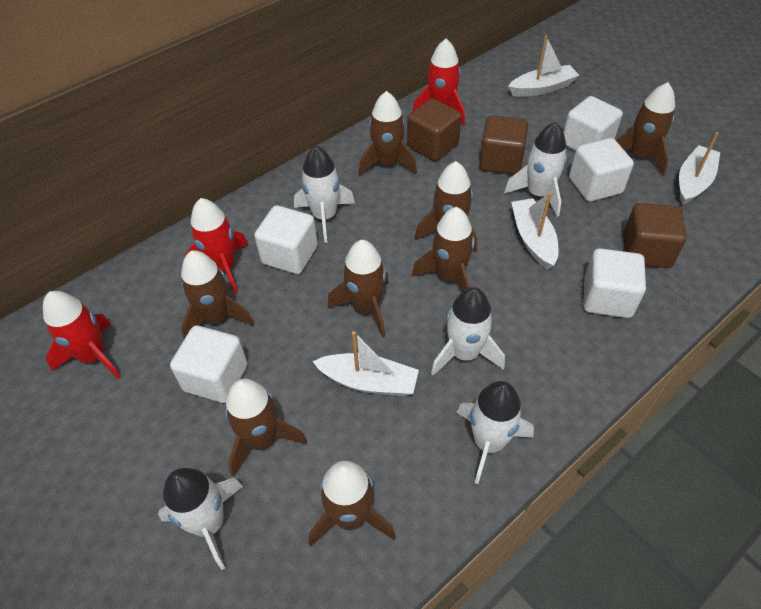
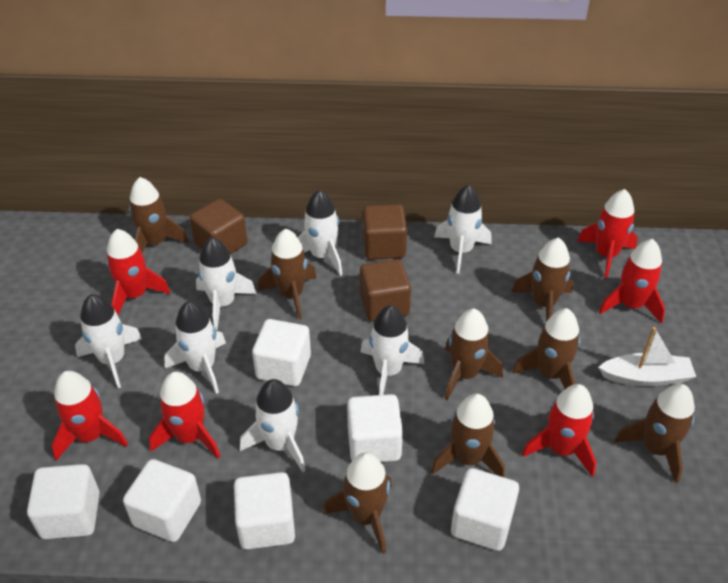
red rocket: 3 -> 6
white boat: 4 -> 1
white cube: 5 -> 6
white rocket: 5 -> 7

